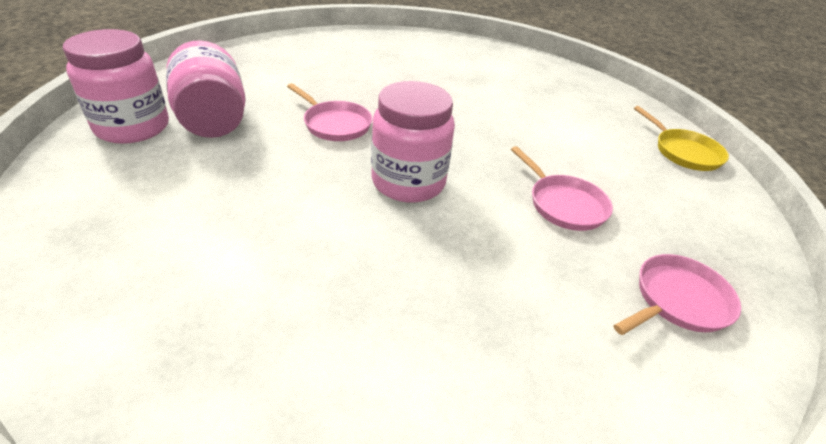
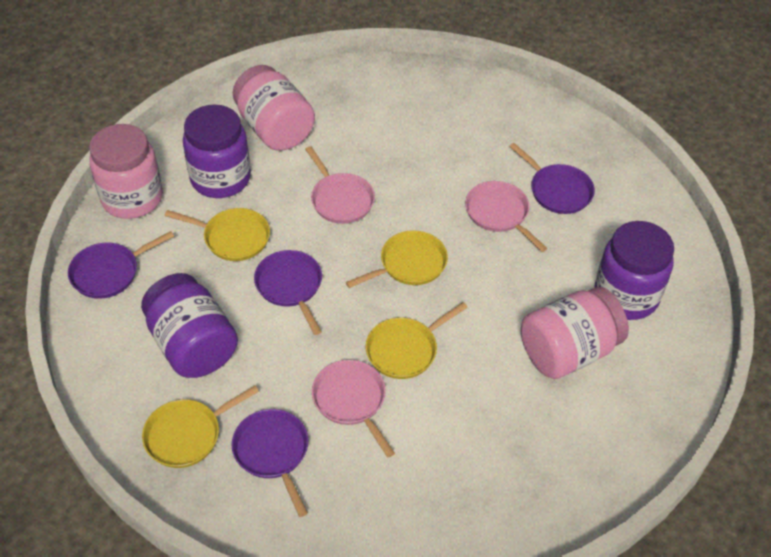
purple jar: 0 -> 3
purple pan: 0 -> 4
yellow pan: 1 -> 4

